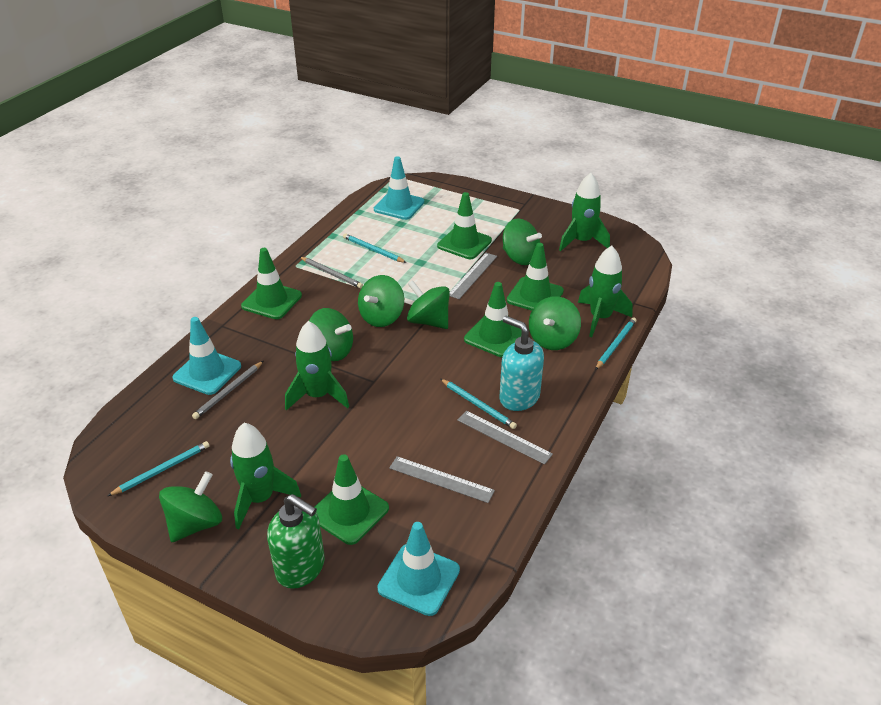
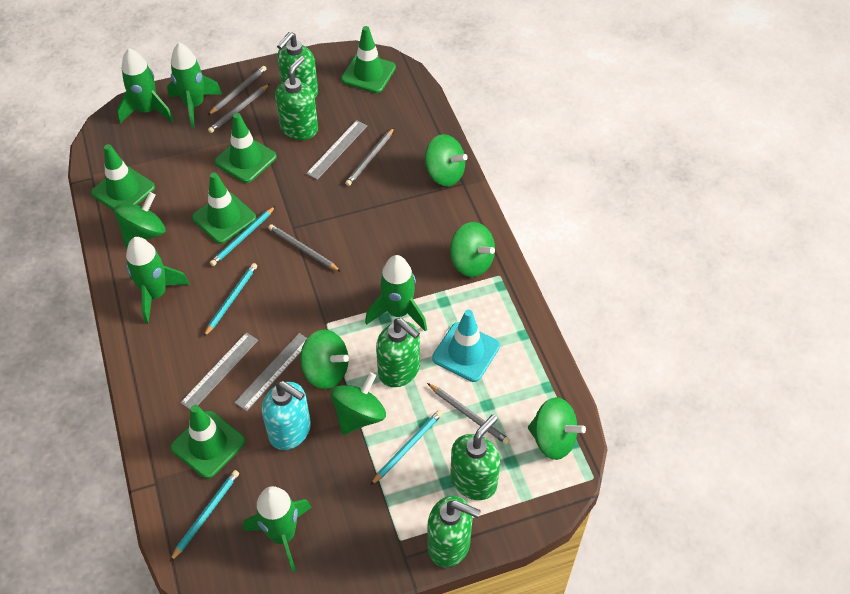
green rocket: 4 -> 5
green soap dispenser: 1 -> 5
grey pencil: 2 -> 5
turquoise traffic cone: 3 -> 1

